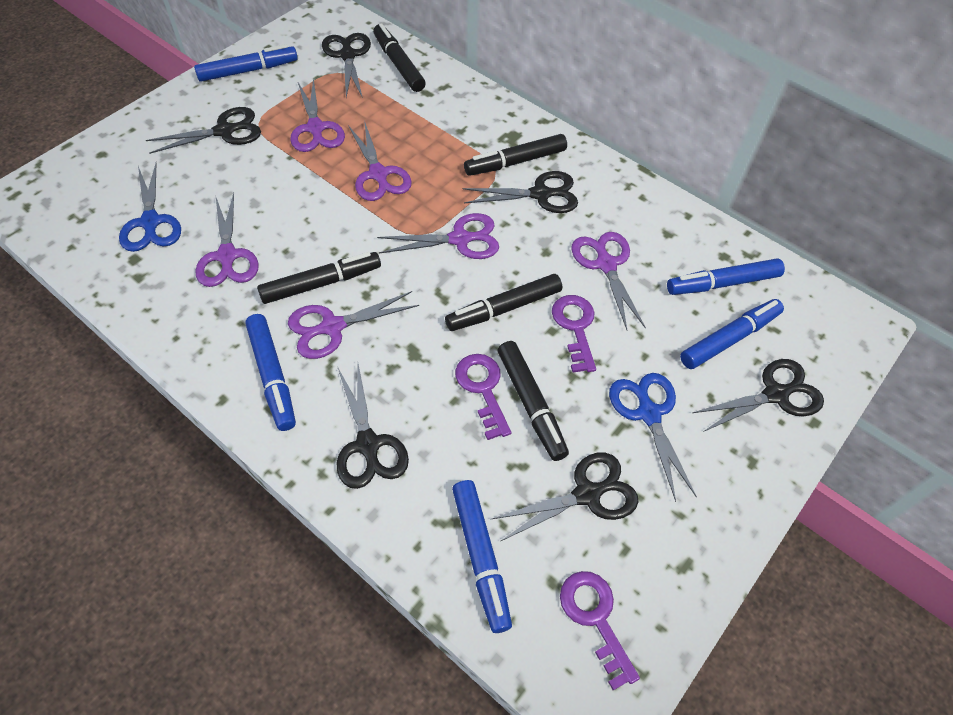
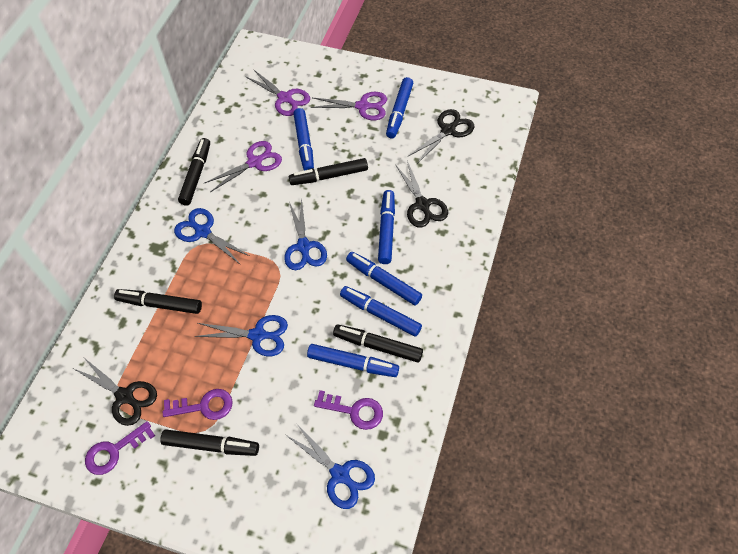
black scissors: 6 -> 3
blue marker: 5 -> 6
blue scissors: 2 -> 4
purple scissors: 6 -> 3

